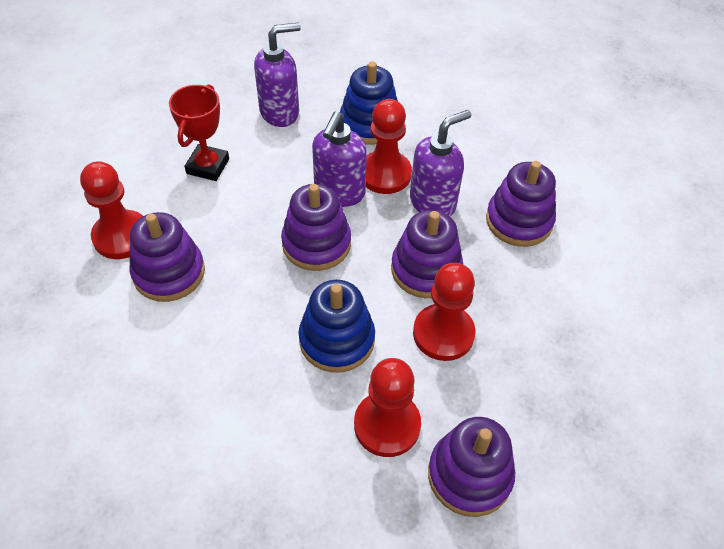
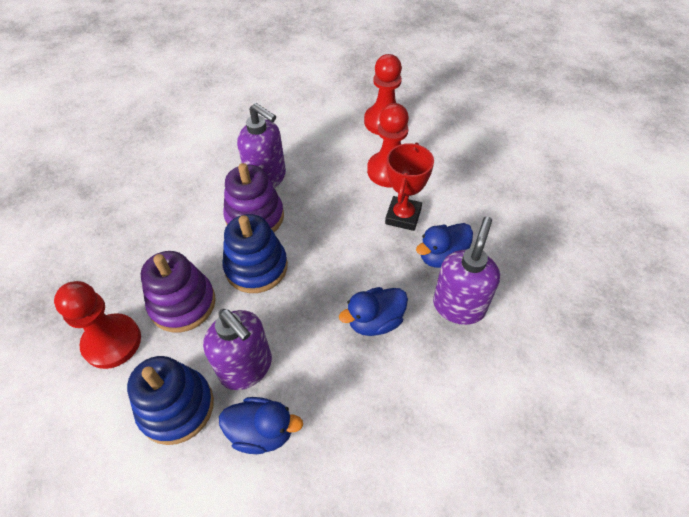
blue duck: 0 -> 3
purple stacking toy: 5 -> 2
red pawn: 4 -> 3

